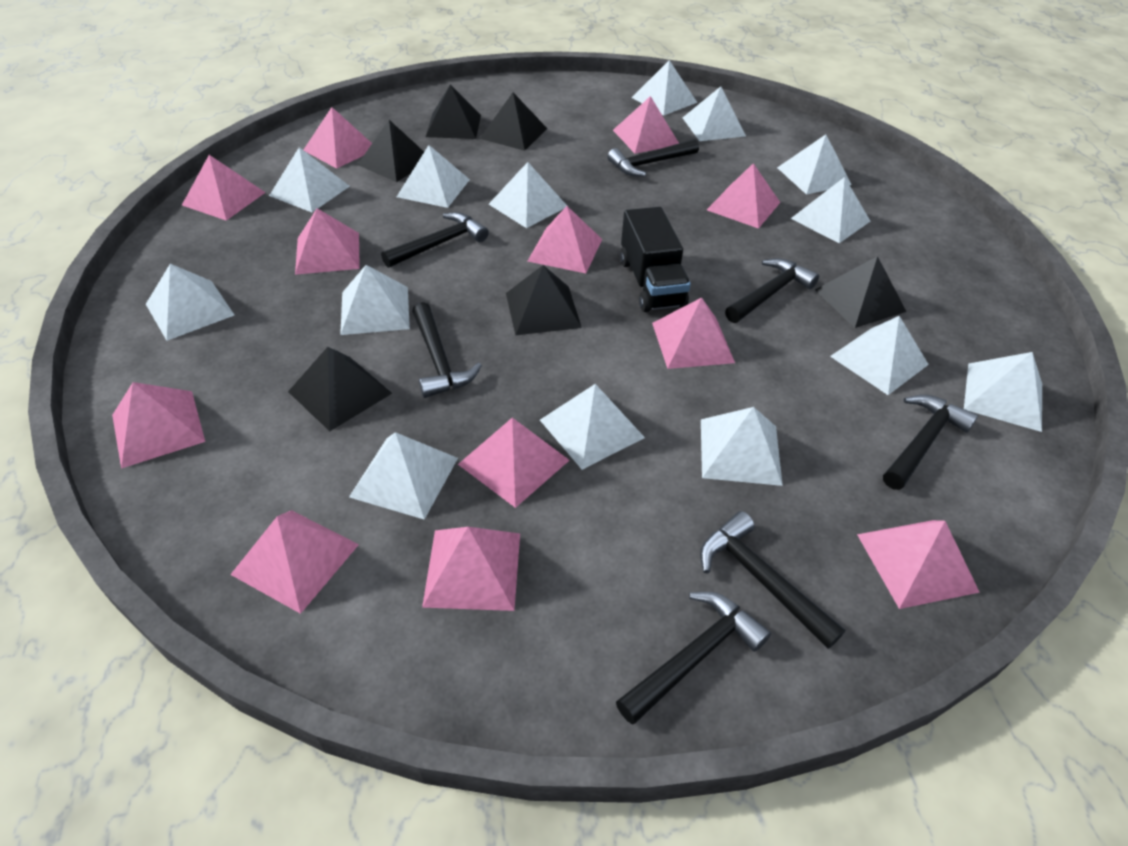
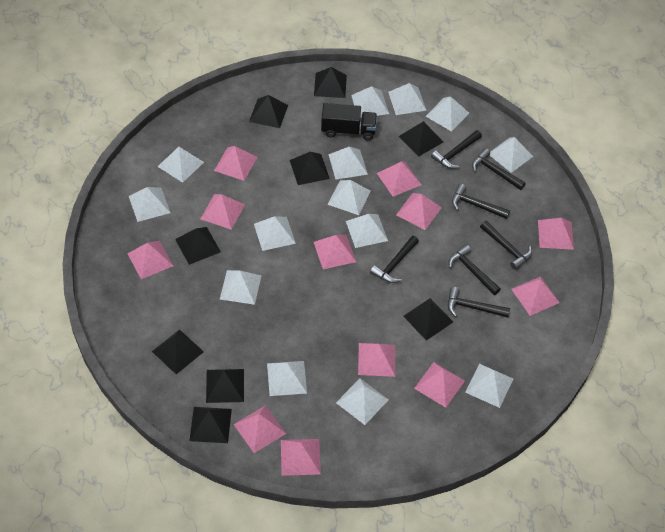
black pyramid: 6 -> 9

